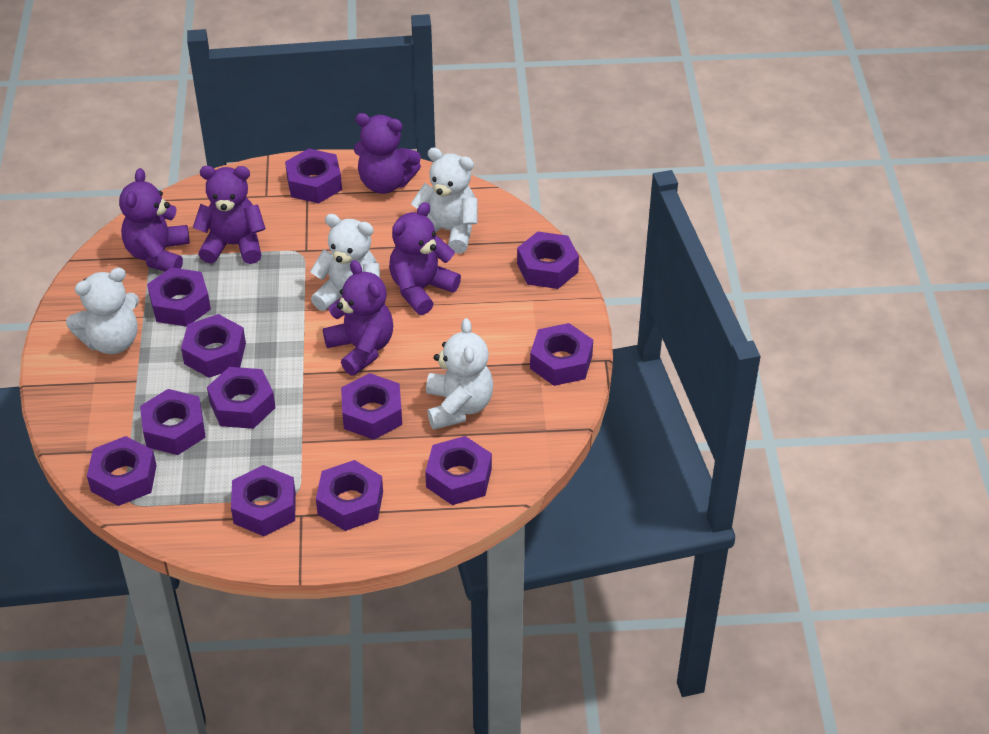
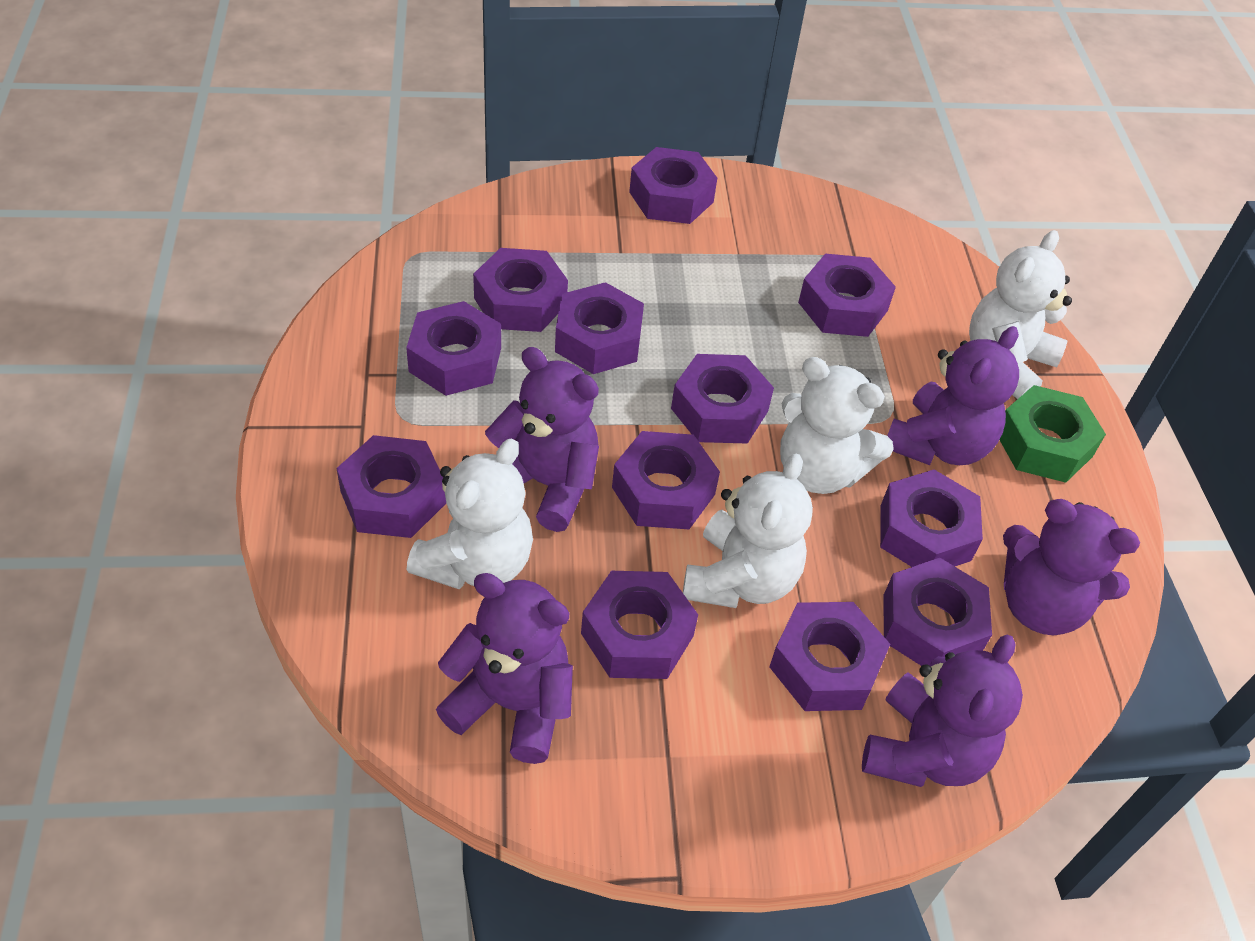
green nut: 0 -> 1

